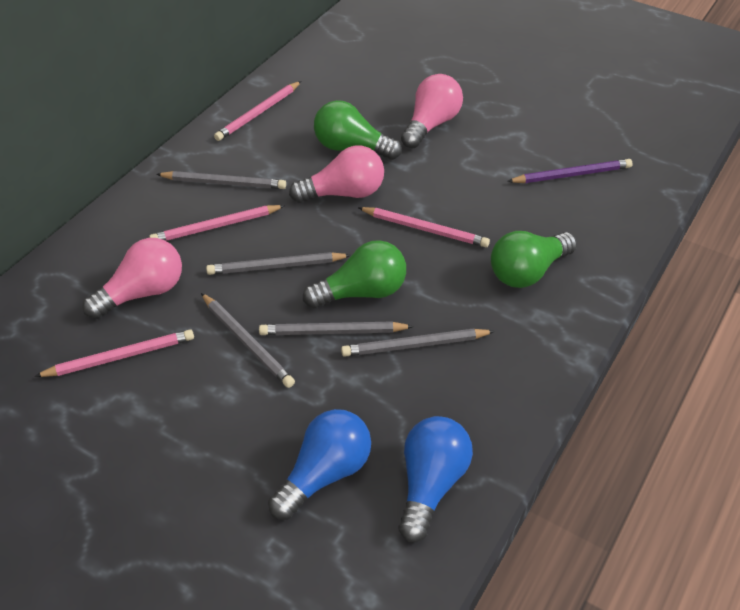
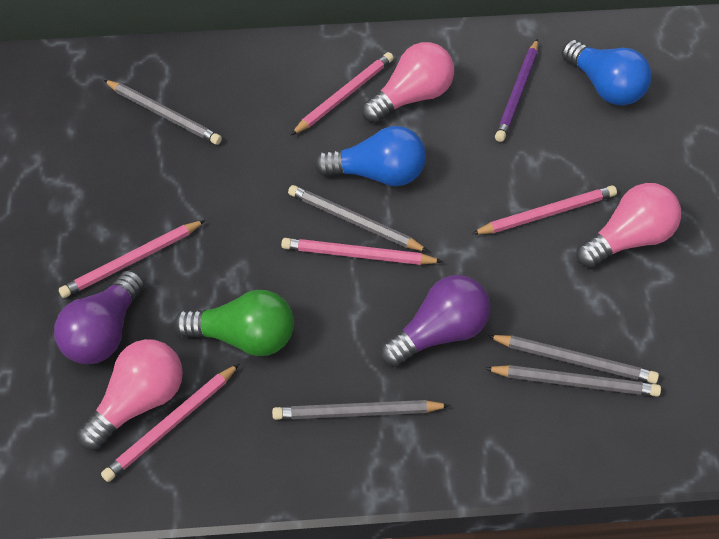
green light bulb: 3 -> 1
pink pencil: 4 -> 5
purple light bulb: 0 -> 2

